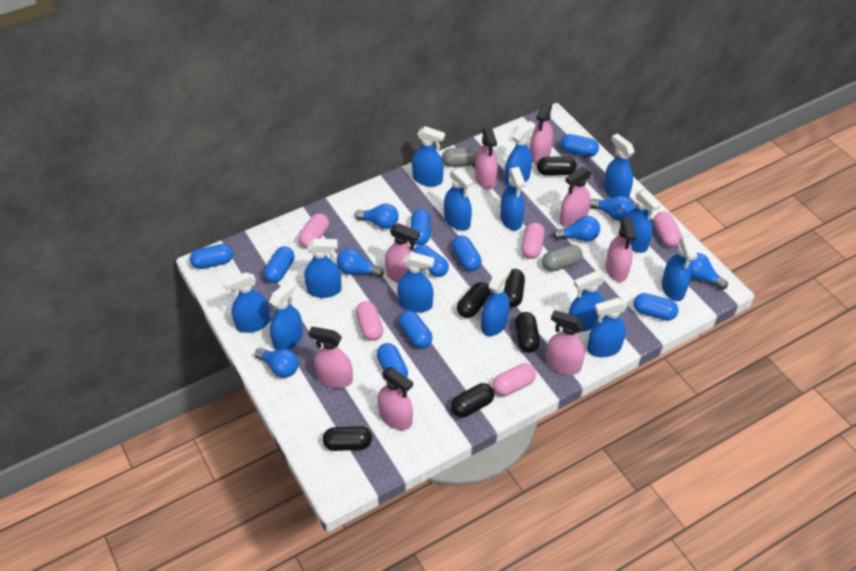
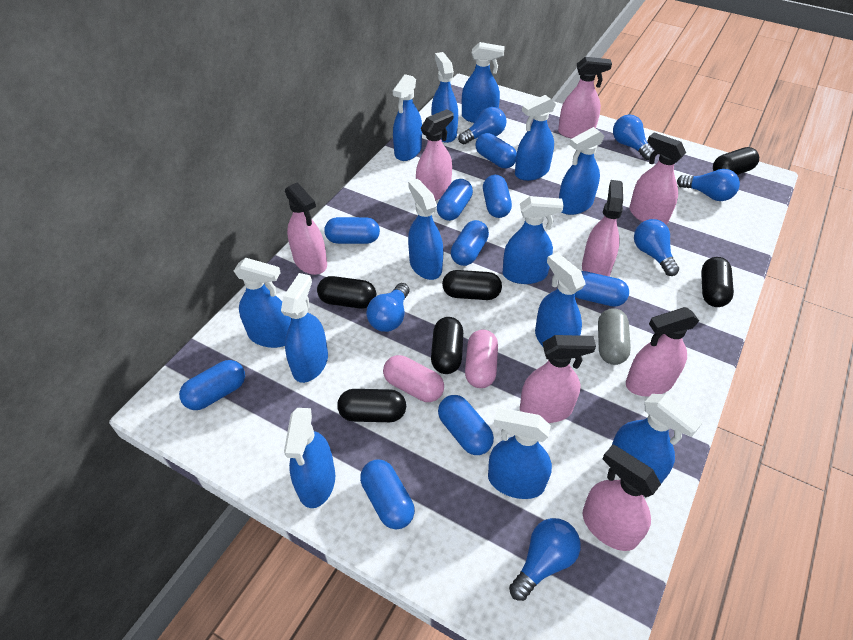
blue spray bottle: 14 -> 13
grey capsule: 2 -> 1
pink capsule: 5 -> 2

